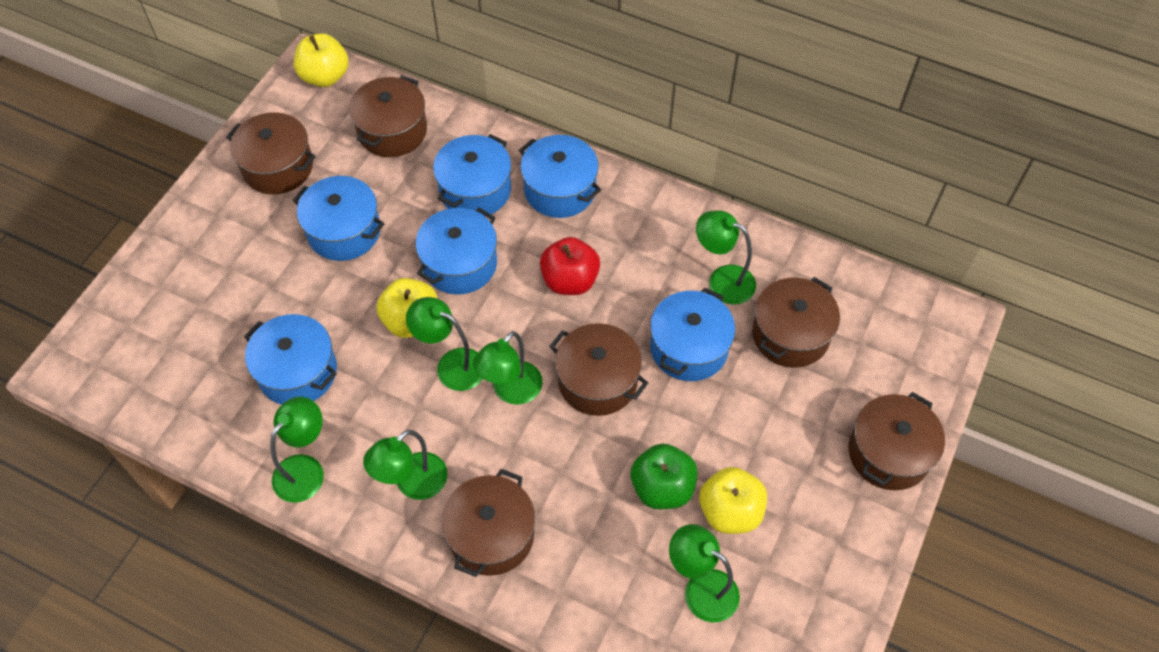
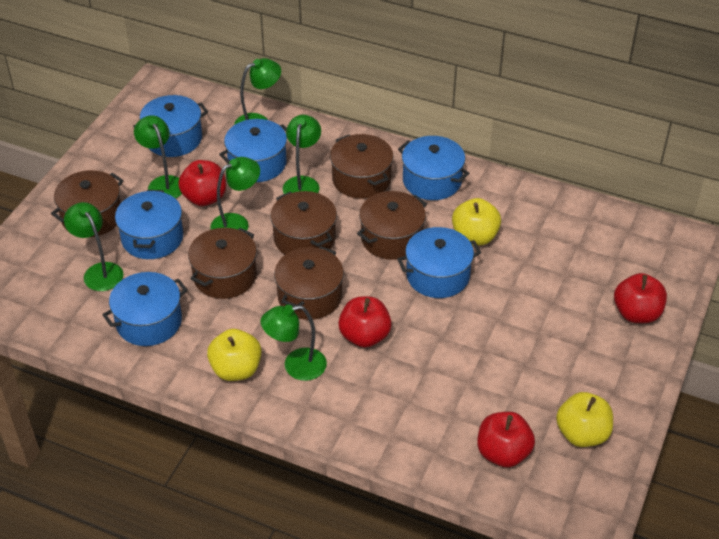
green apple: 1 -> 0
red apple: 1 -> 4

